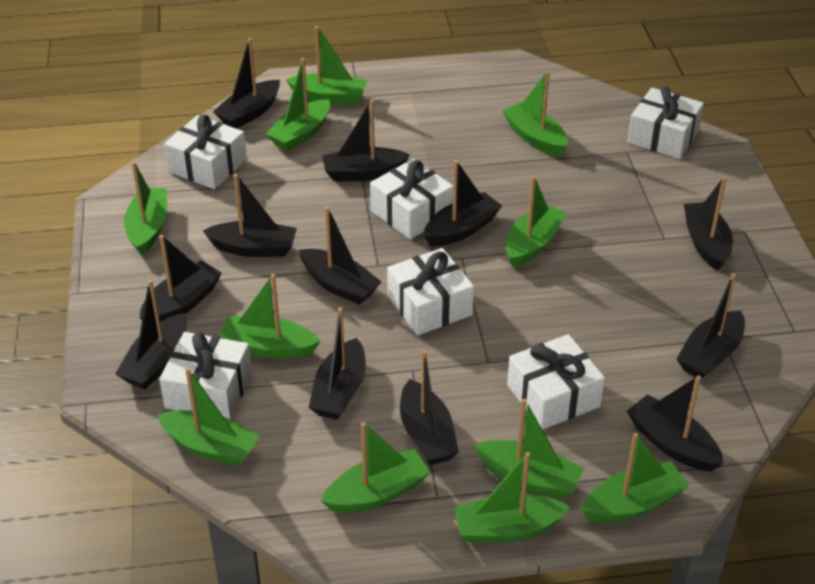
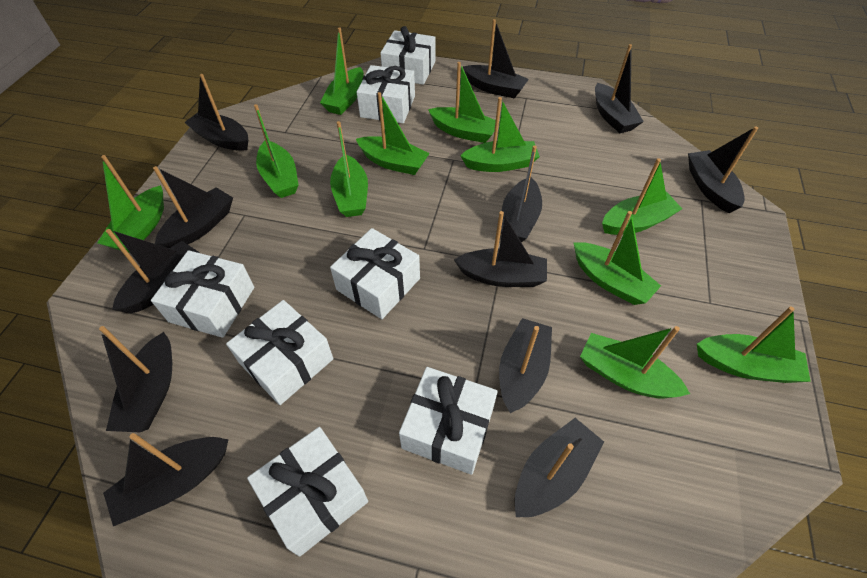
white gift: 6 -> 7

